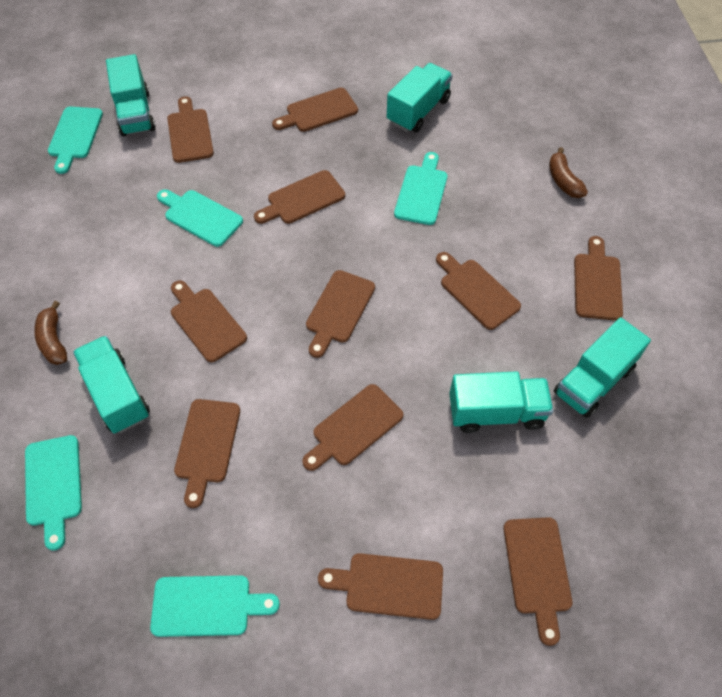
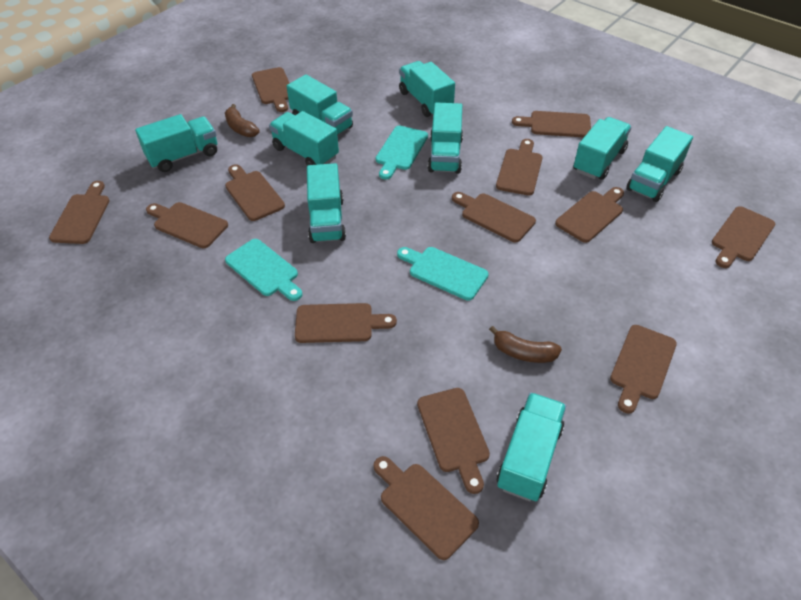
brown cutting board: 11 -> 13
turquoise cutting board: 5 -> 3
turquoise truck: 5 -> 9

